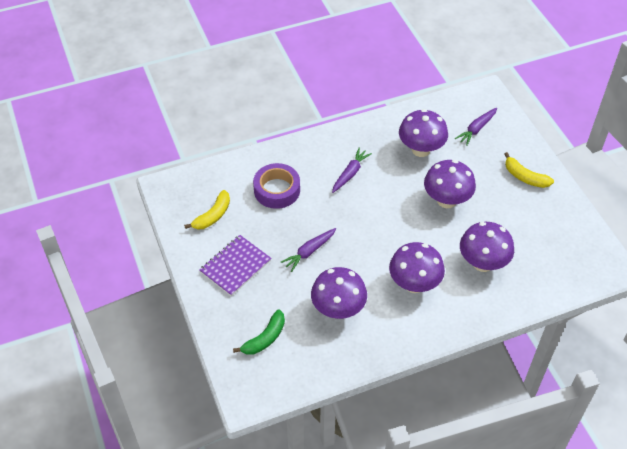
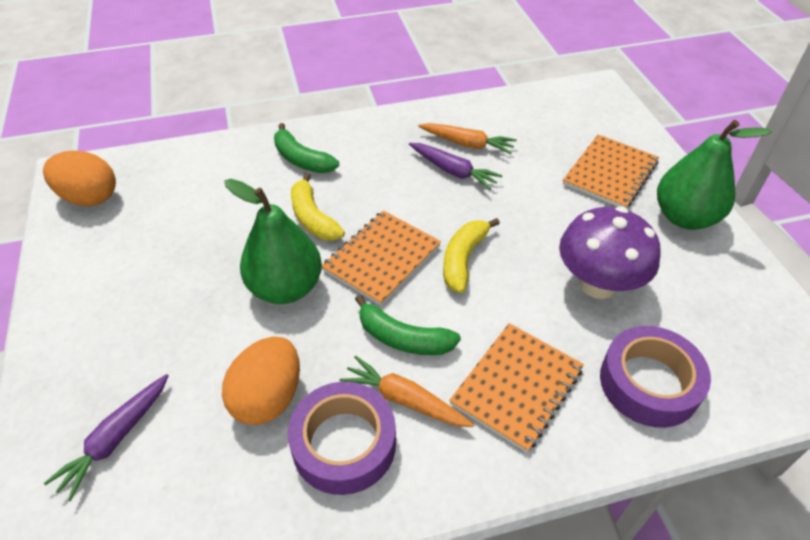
green banana: 1 -> 2
green pear: 0 -> 2
orange carrot: 0 -> 2
orange egg: 0 -> 2
orange notebook: 0 -> 3
purple carrot: 3 -> 2
purple mushroom: 5 -> 1
purple notebook: 1 -> 0
purple tape: 1 -> 2

